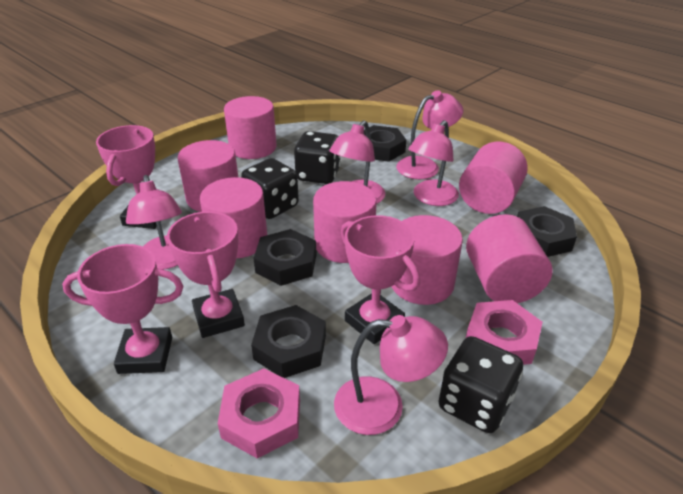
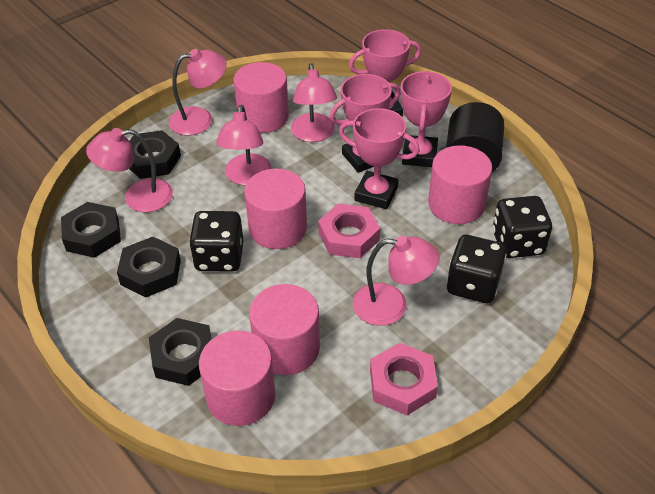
black cylinder: 0 -> 1
pink cylinder: 7 -> 5

